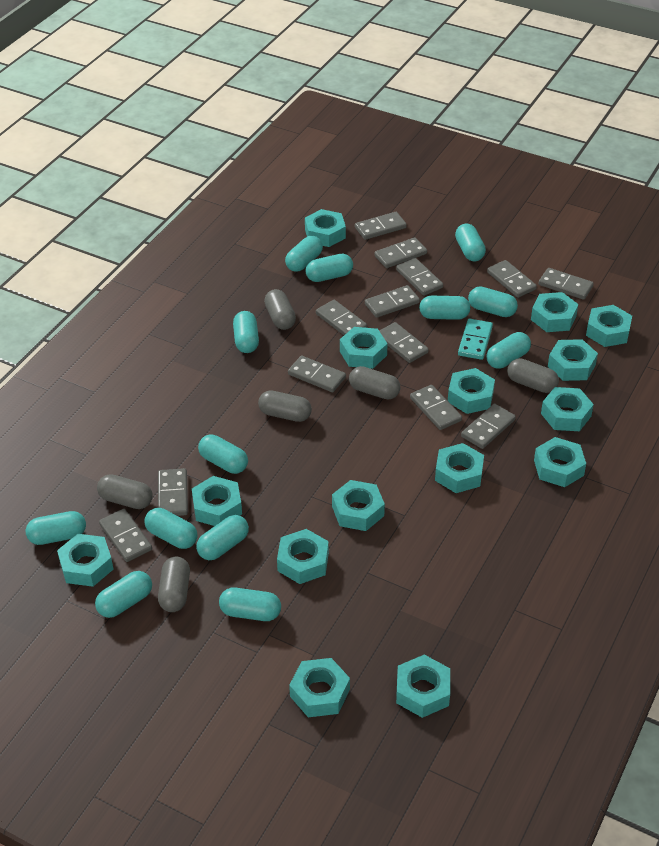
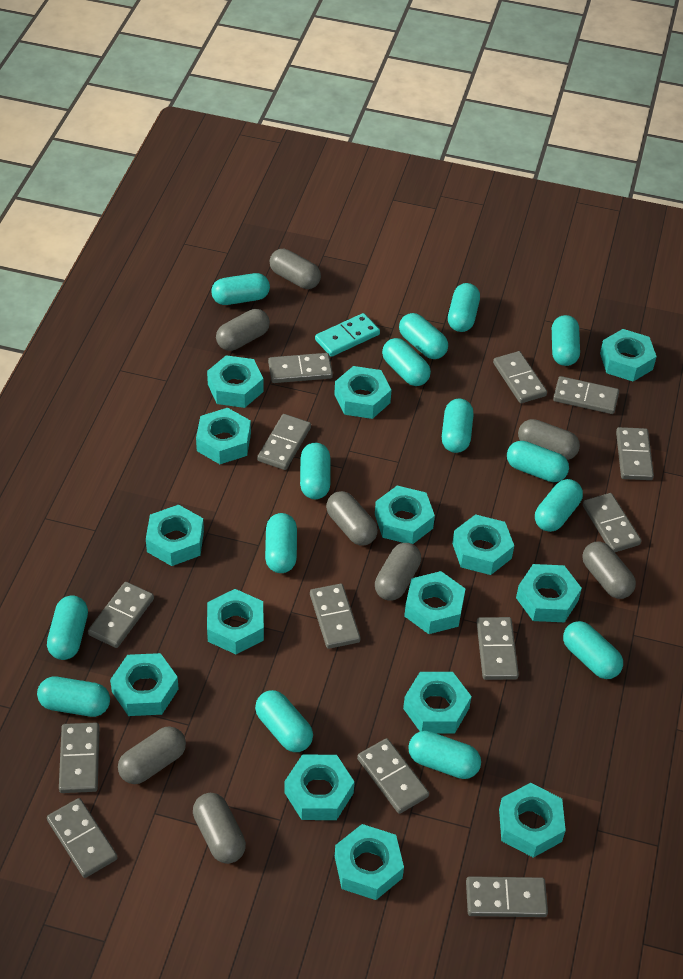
grey capsule: 6 -> 8
turquoise capsule: 13 -> 15

